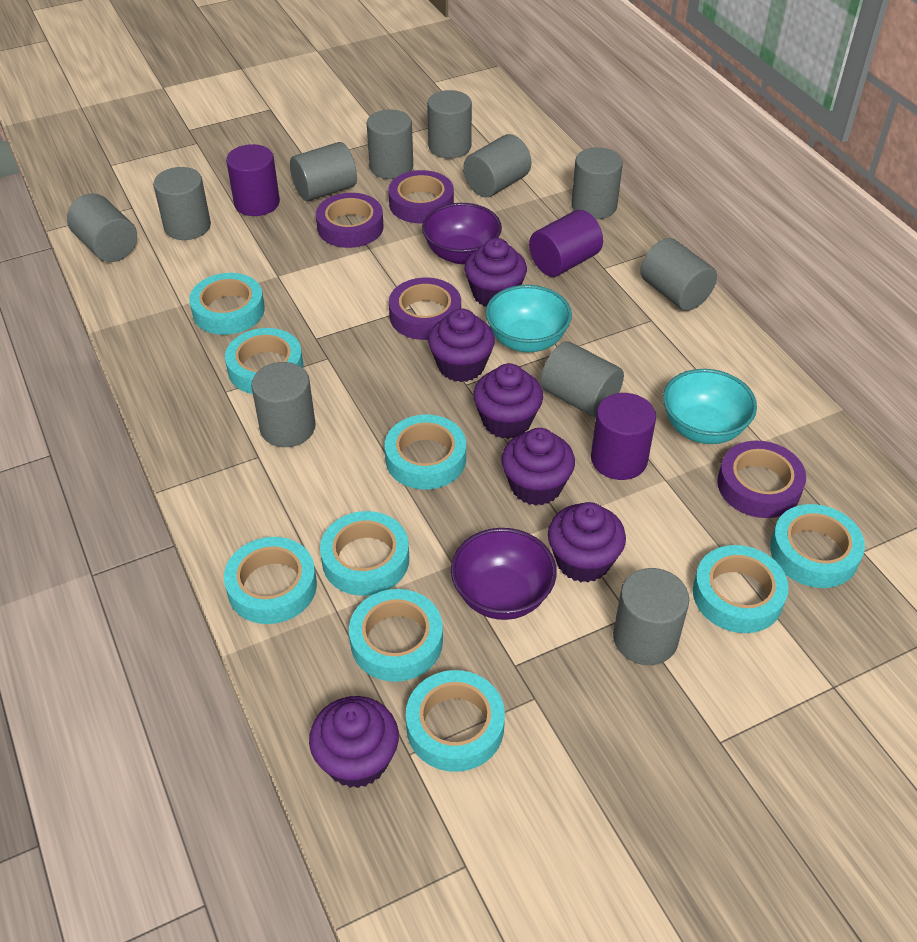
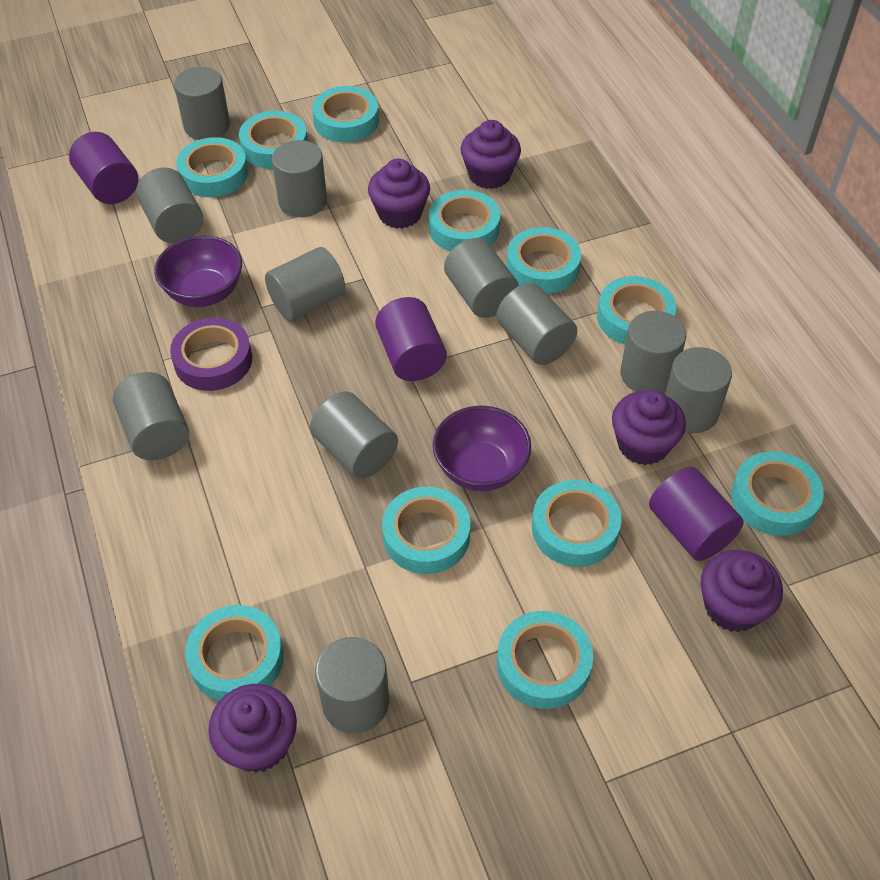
purple cupcake: 6 -> 5
purple tape: 4 -> 1
turquoise bowl: 2 -> 0
turquoise tape: 9 -> 11

